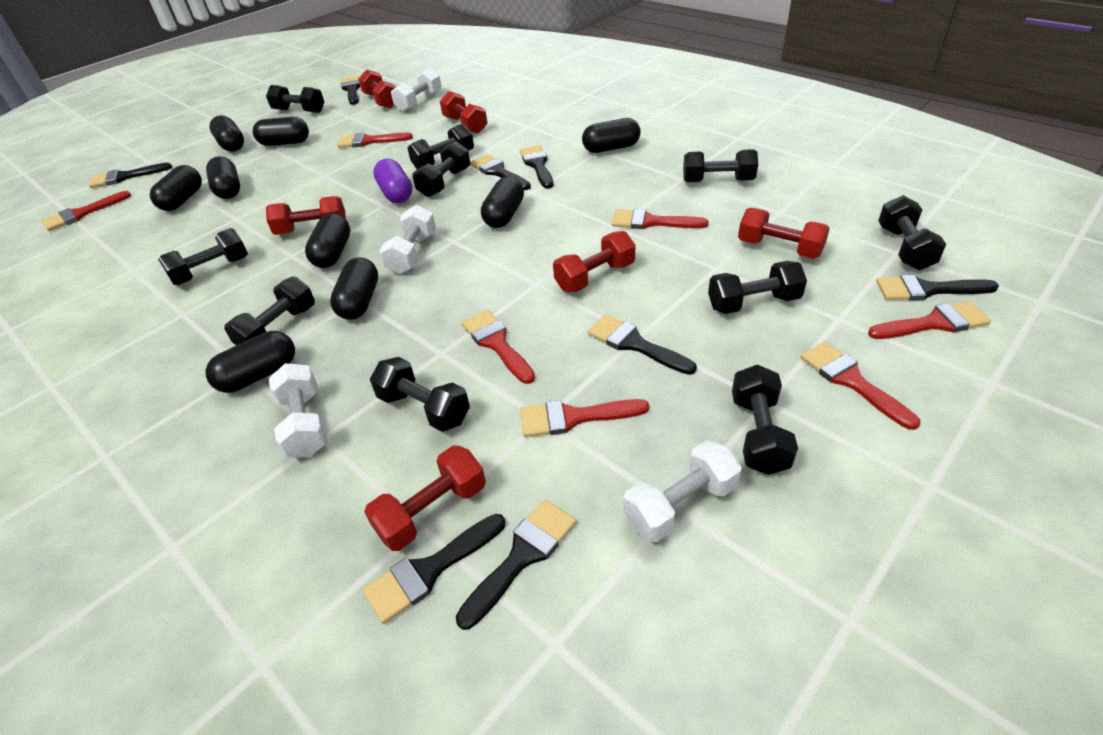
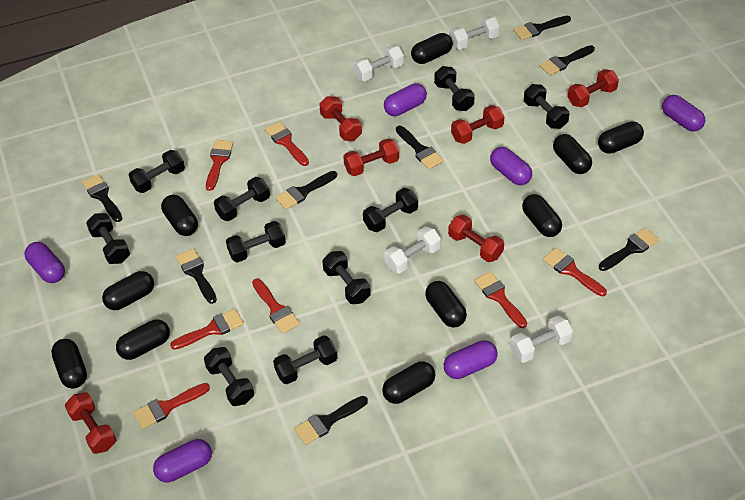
black capsule: 9 -> 10
purple capsule: 1 -> 6

